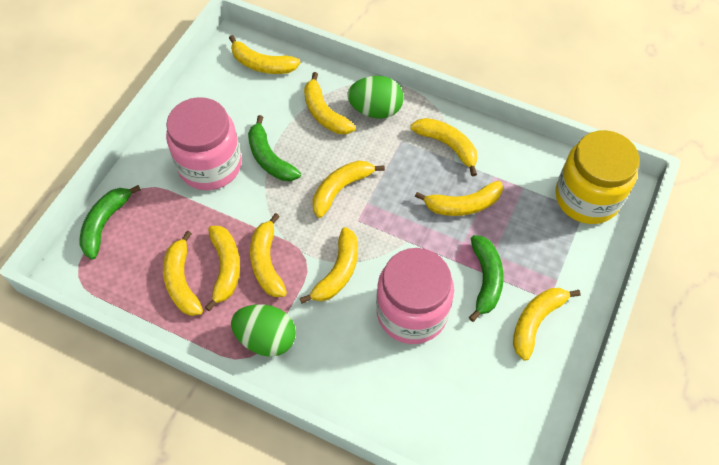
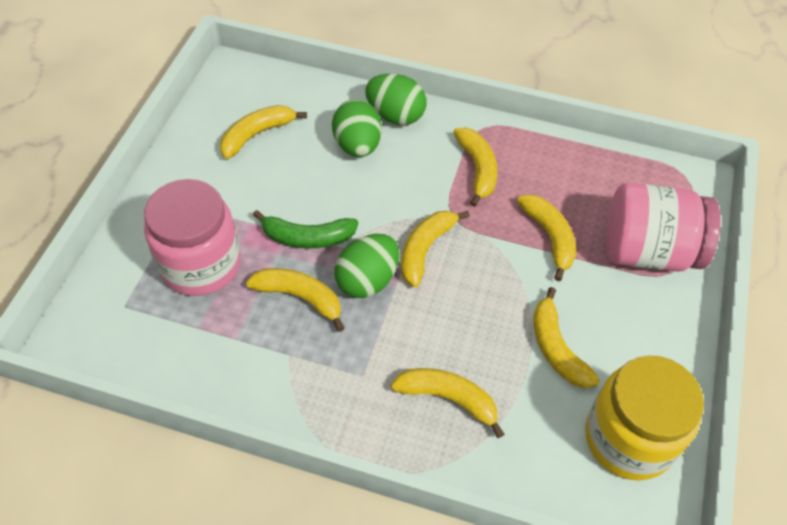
green banana: 3 -> 1
green egg: 2 -> 3
yellow banana: 10 -> 7

